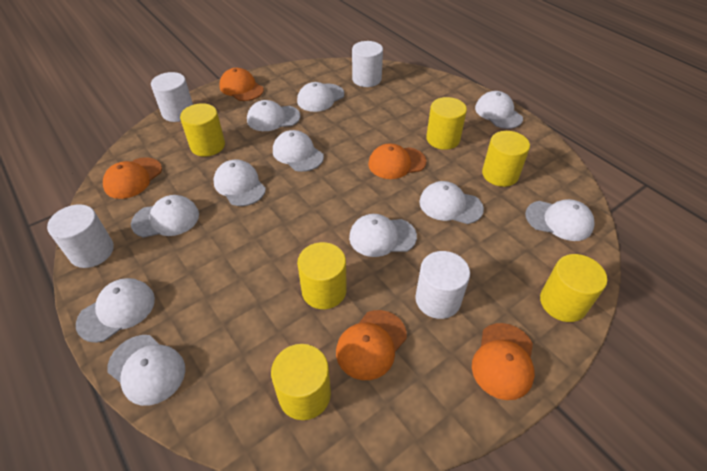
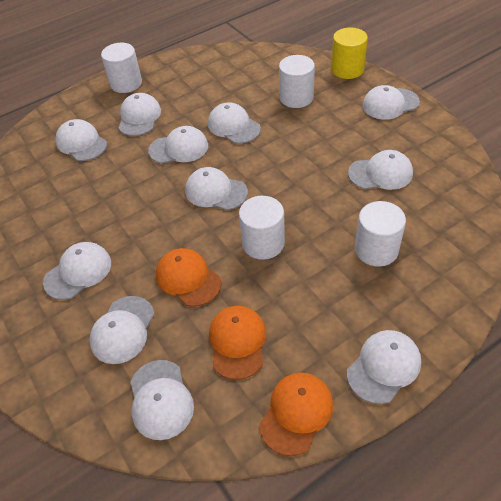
orange cap: 5 -> 3
yellow cylinder: 6 -> 1

